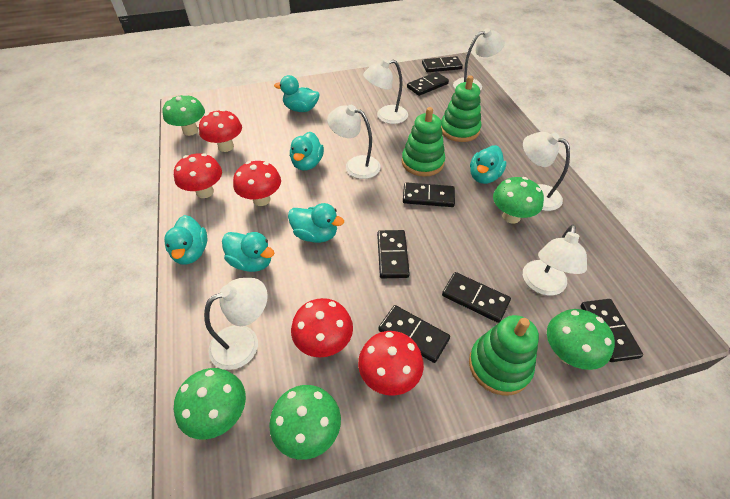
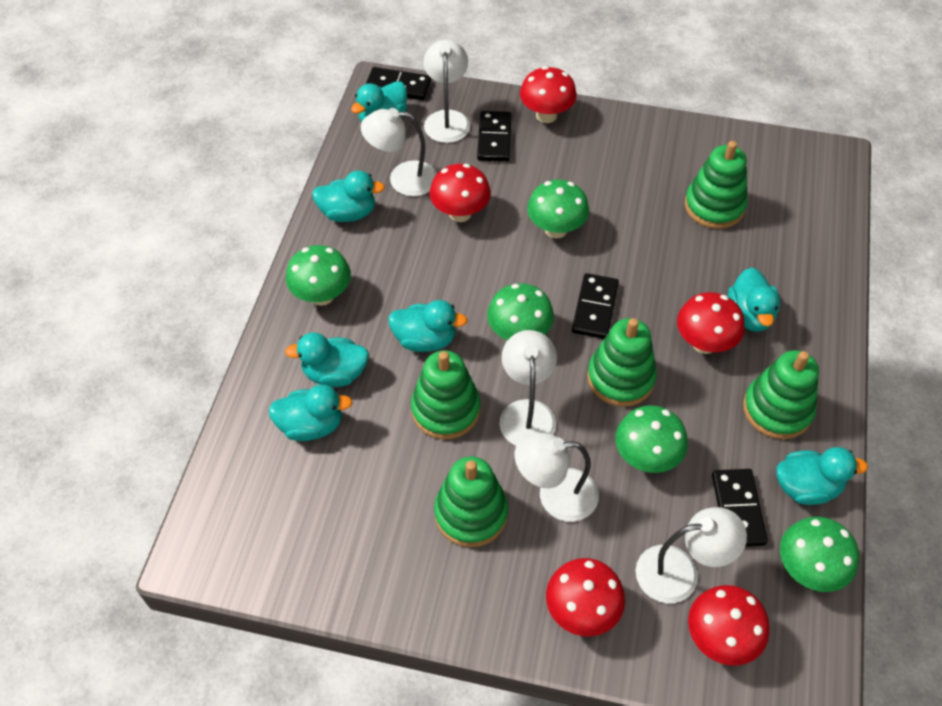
black domino: 7 -> 4
green stacking toy: 3 -> 5
turquoise duck: 6 -> 7
white lamp: 6 -> 5

